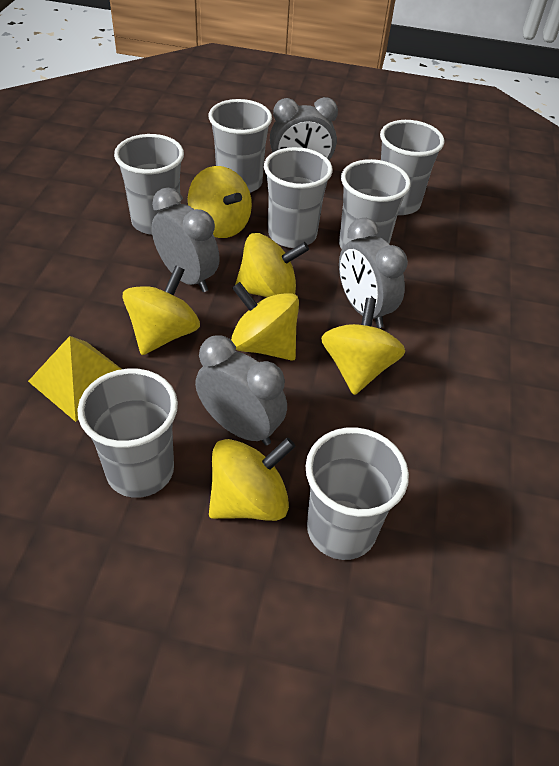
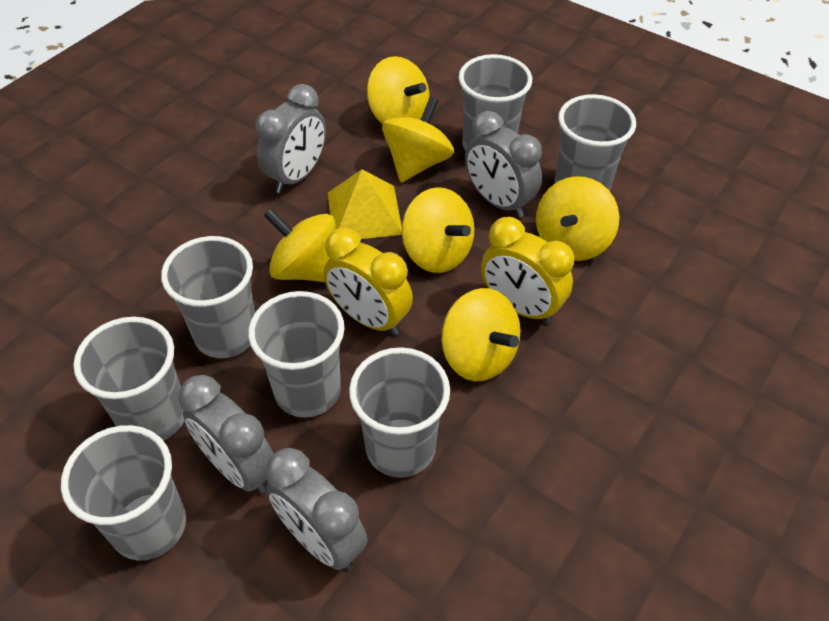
yellow clock: 0 -> 2

